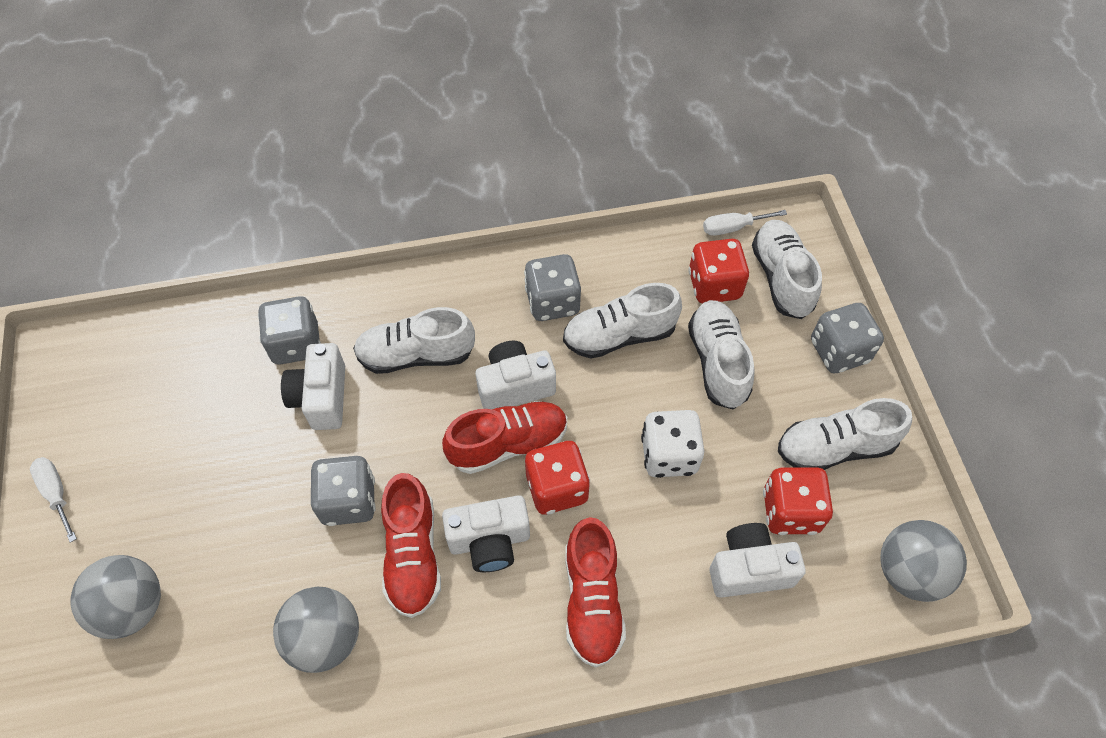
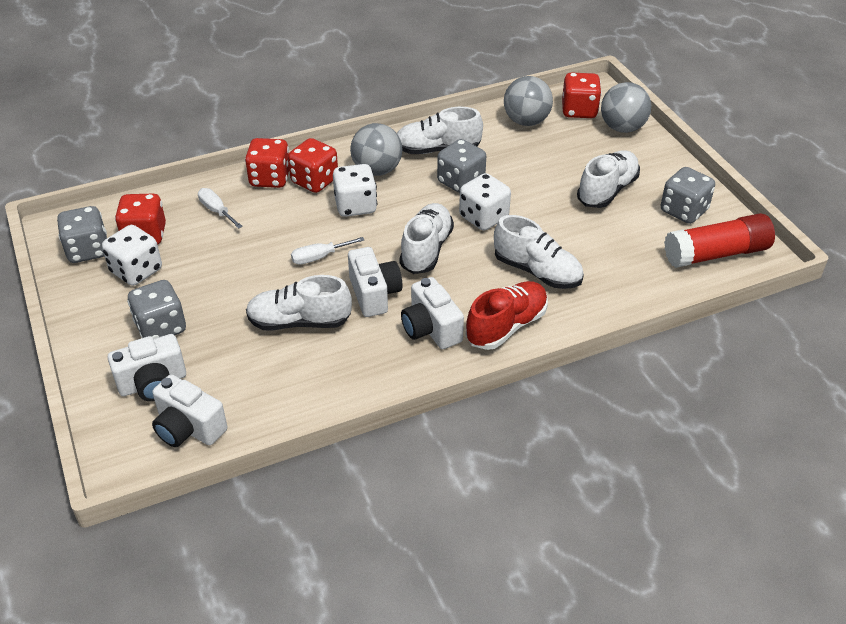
red dice: 3 -> 4
red glue stick: 0 -> 1
red shoe: 3 -> 1
white dice: 1 -> 3

